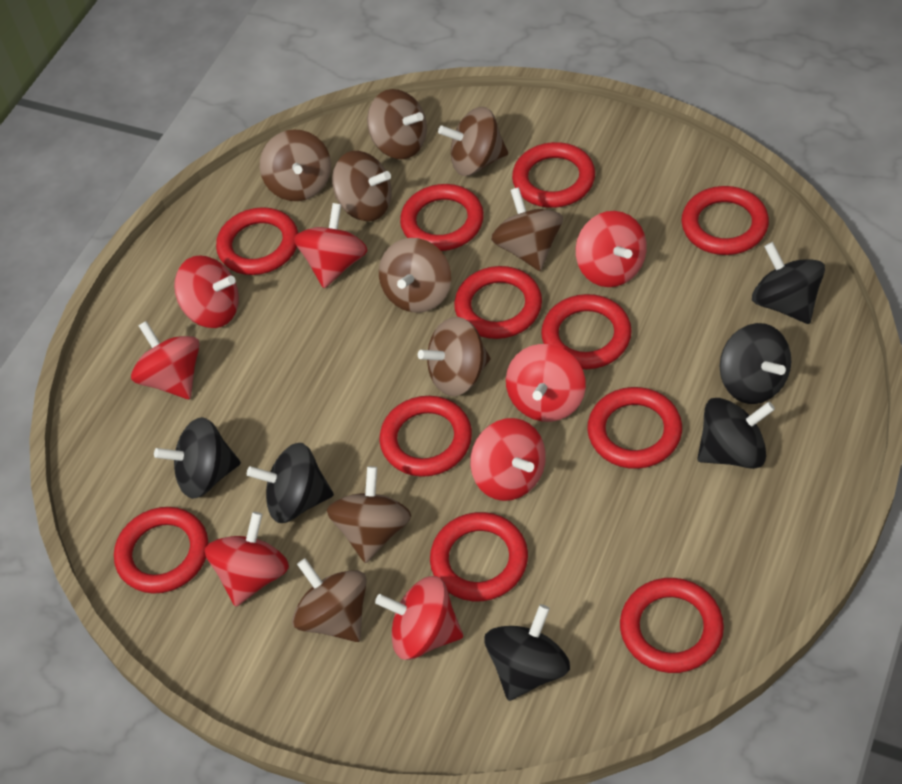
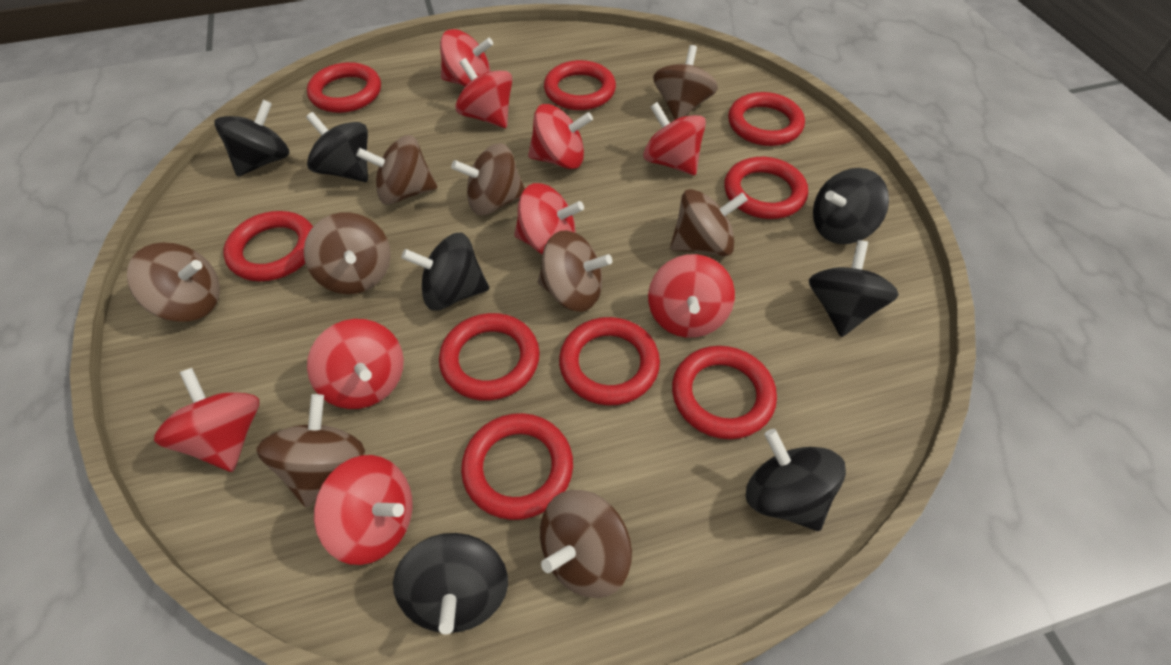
black spinning top: 6 -> 7
red ring: 11 -> 9
red spinning top: 8 -> 9

